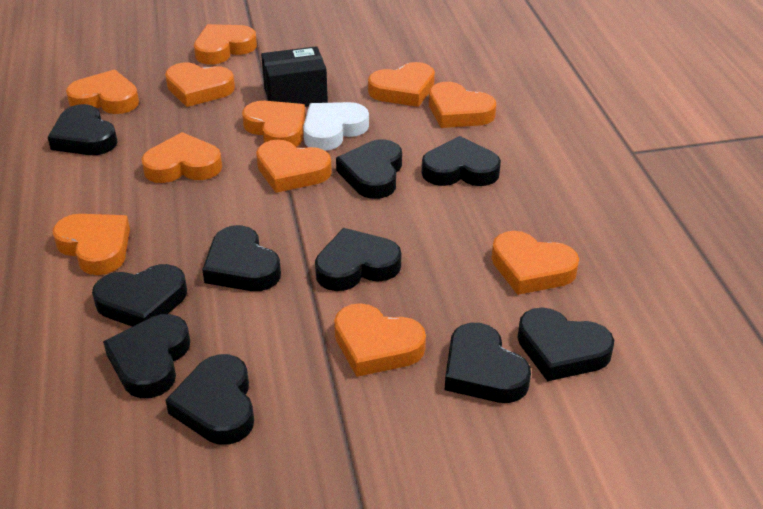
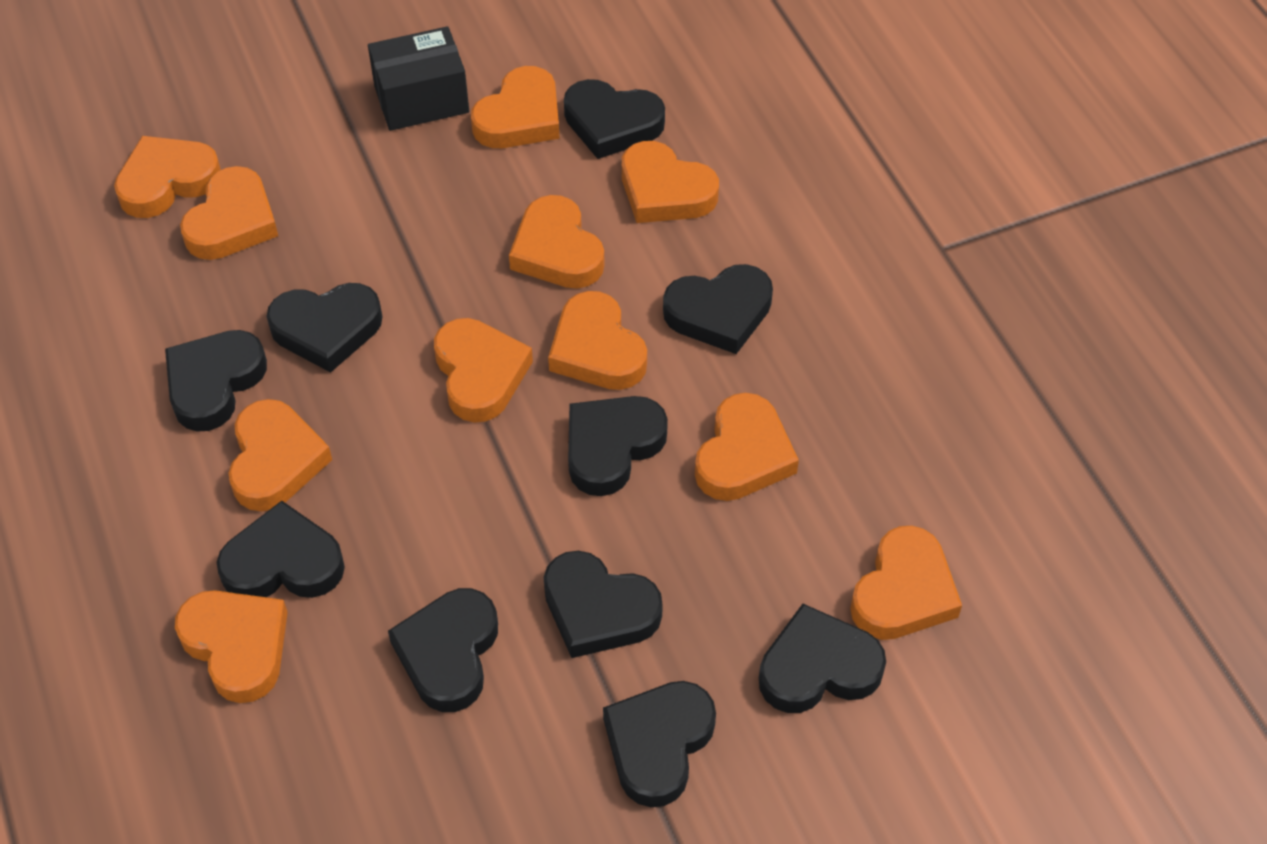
white heart: 1 -> 0

